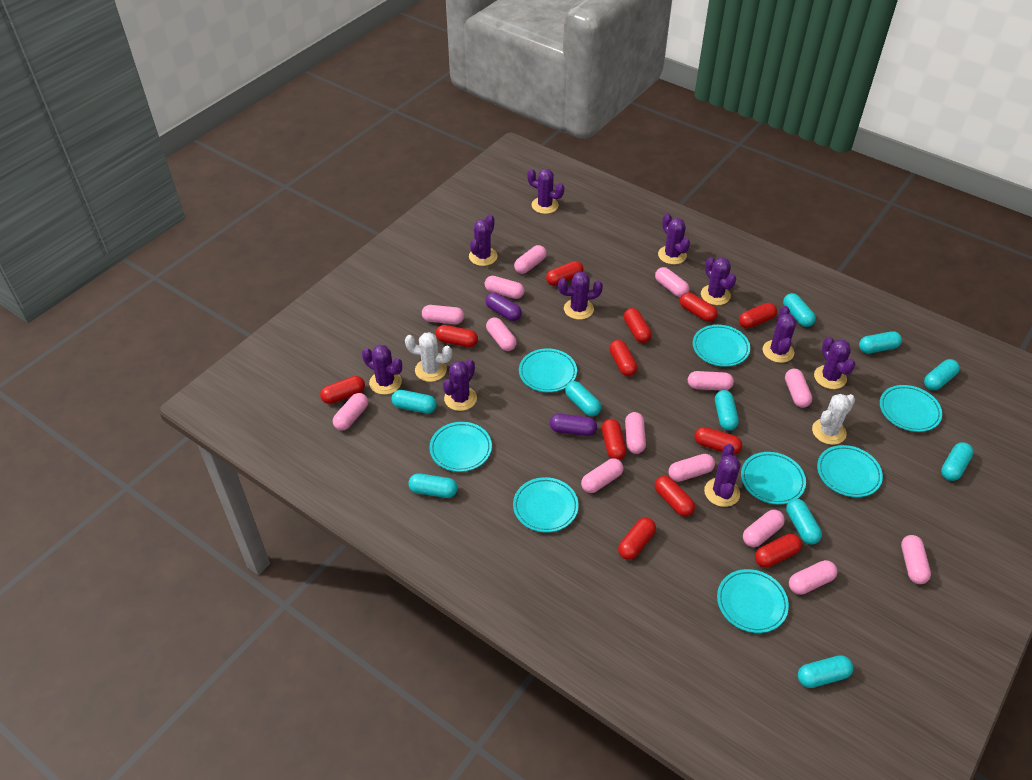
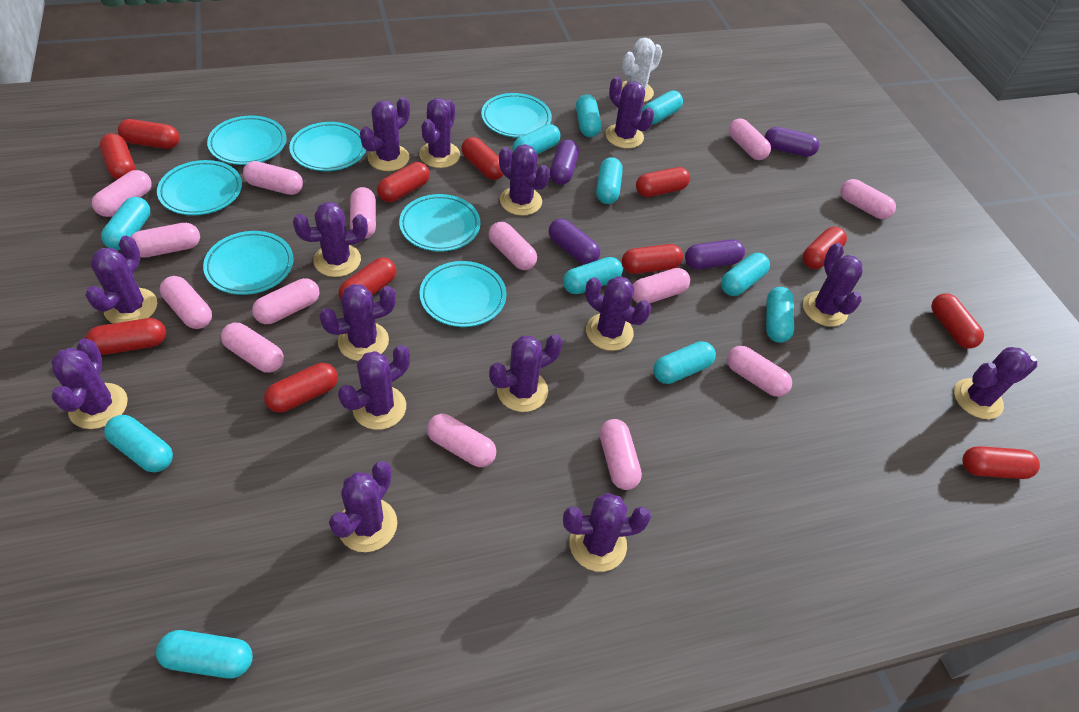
purple cactus: 10 -> 15
purple capsule: 2 -> 4
turquoise capsule: 10 -> 11
turquoise plate: 8 -> 7
white cactus: 2 -> 1

